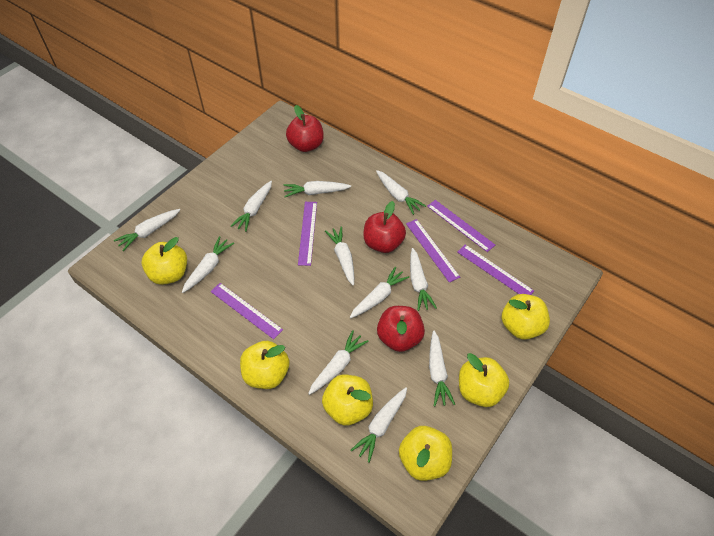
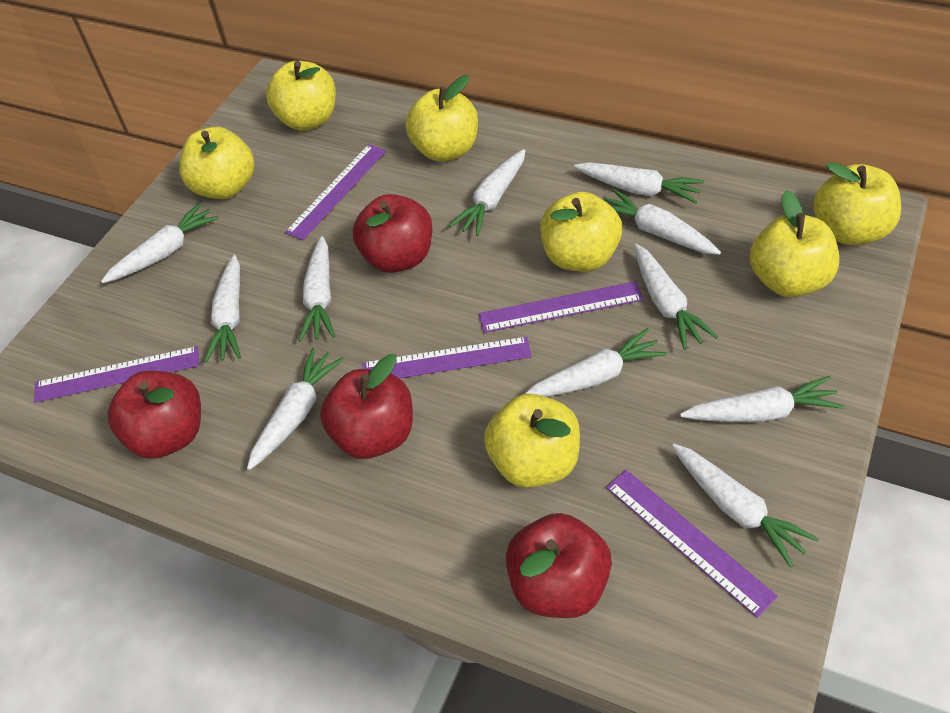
red apple: 3 -> 4
yellow apple: 6 -> 7

